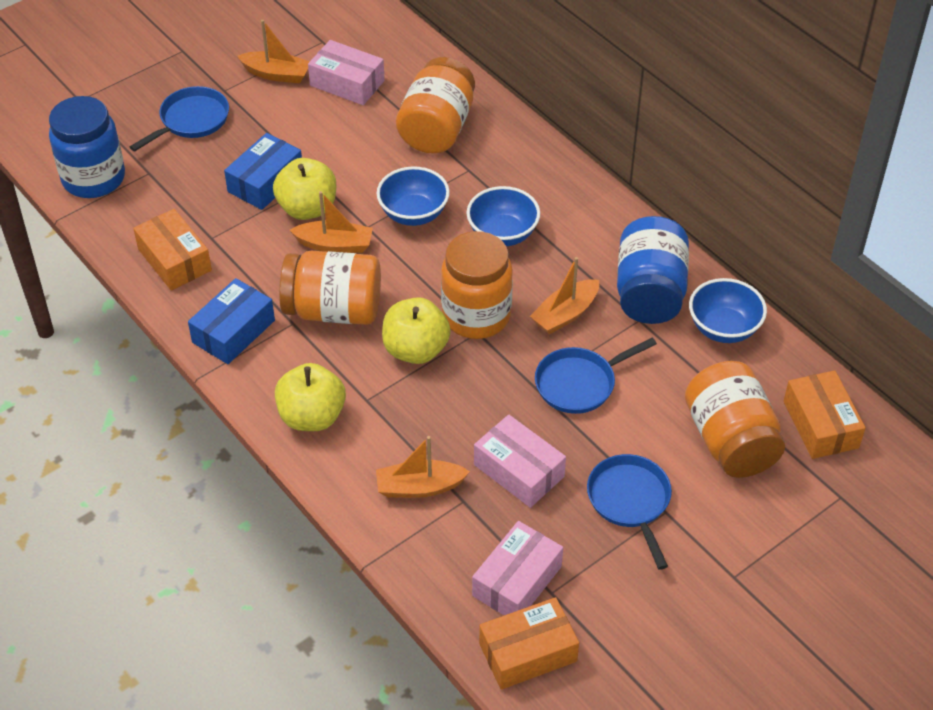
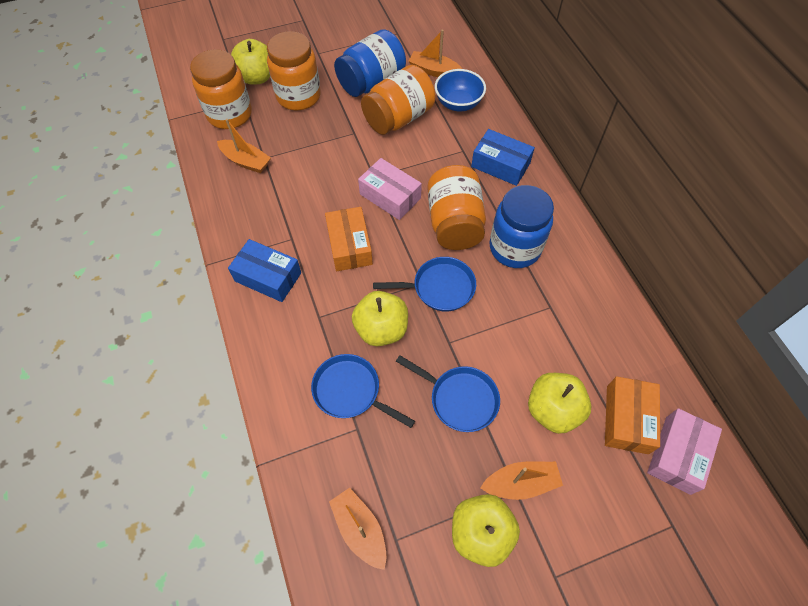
blue bowl: 3 -> 1
orange box: 3 -> 2
pink box: 3 -> 2
yellow apple: 3 -> 4

